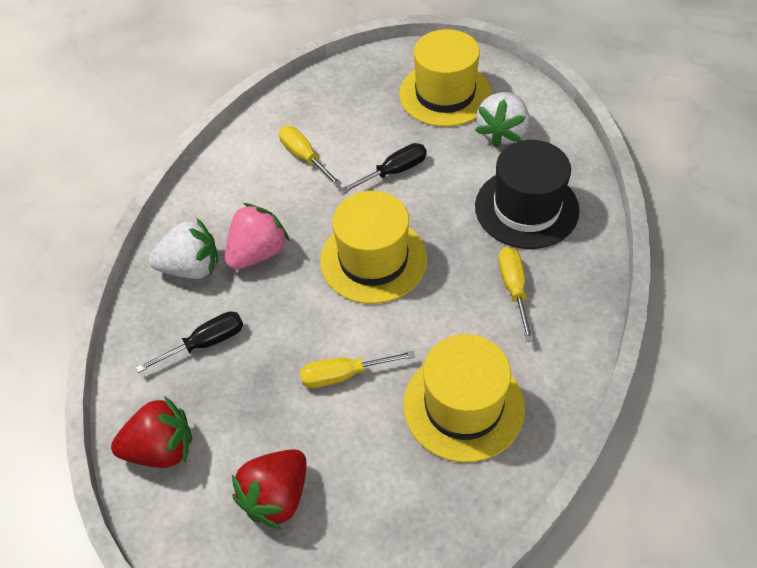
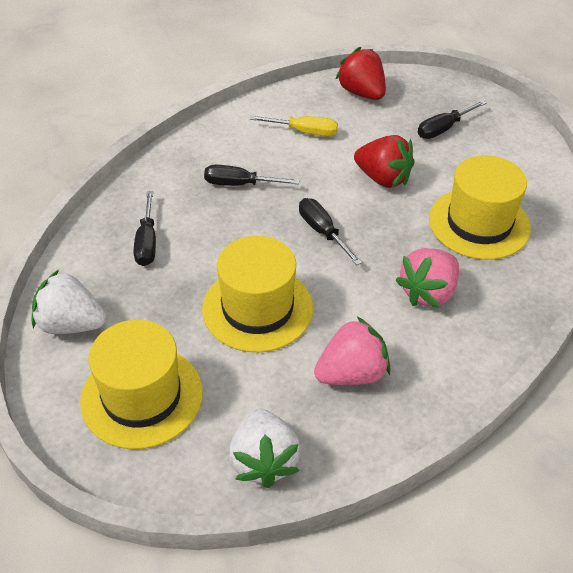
black hat: 1 -> 0
black screwdriver: 2 -> 4
pink strawberry: 1 -> 2
yellow screwdriver: 3 -> 1

